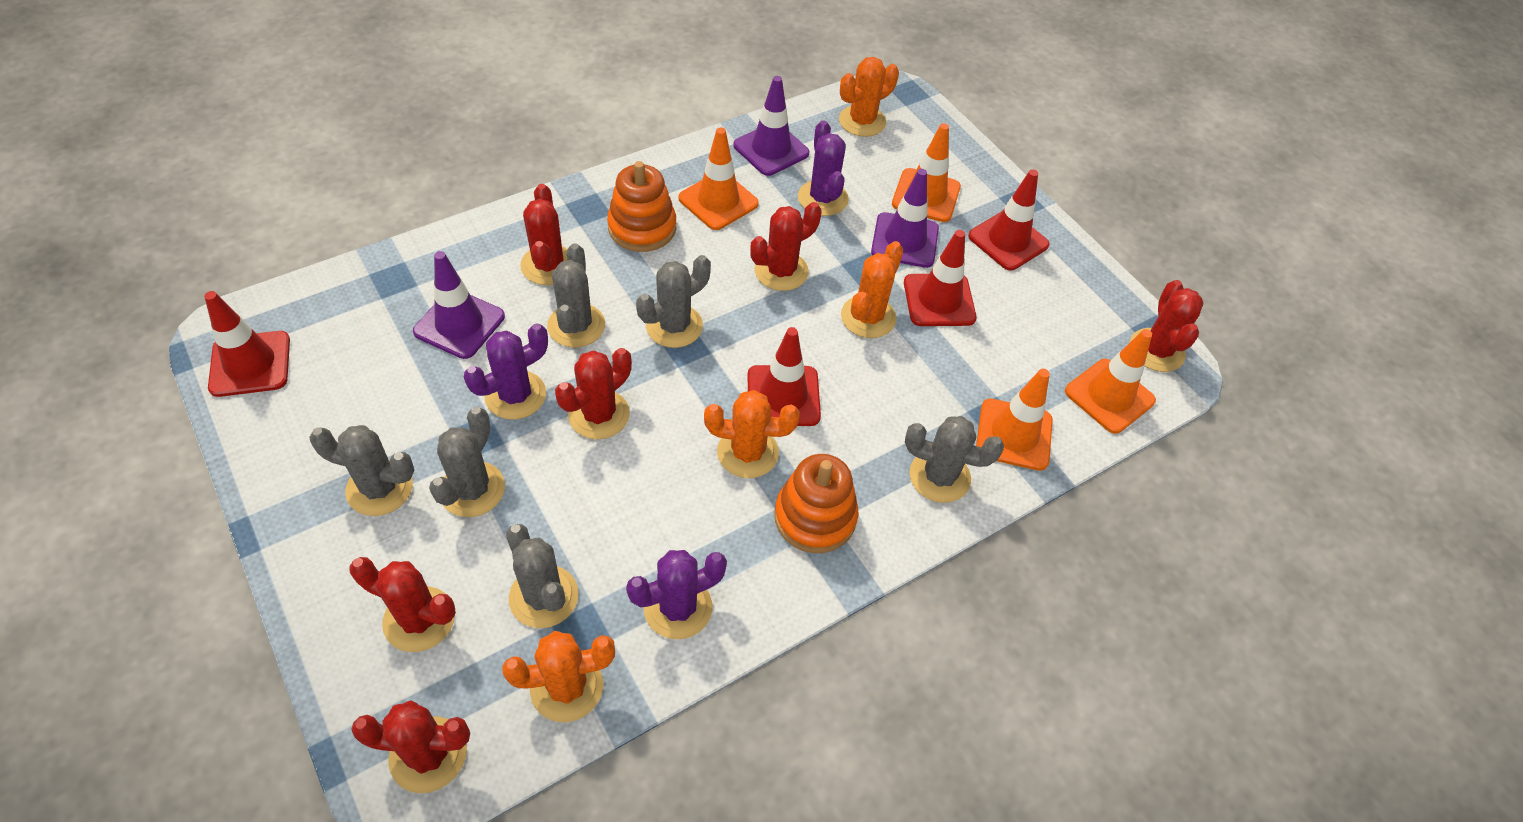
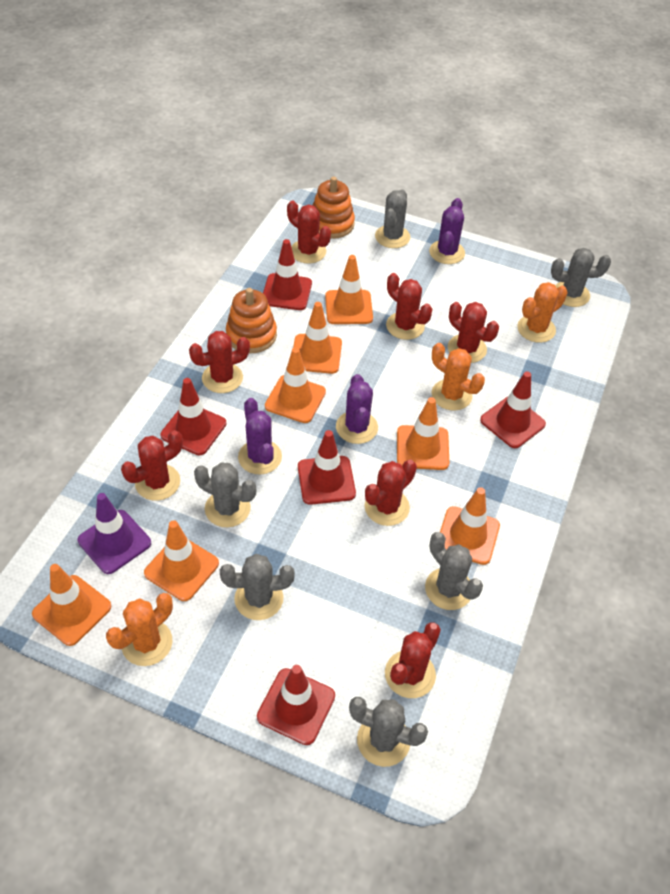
orange cactus: 4 -> 3
orange traffic cone: 4 -> 7
purple traffic cone: 3 -> 1
red cactus: 6 -> 7
red traffic cone: 4 -> 5

